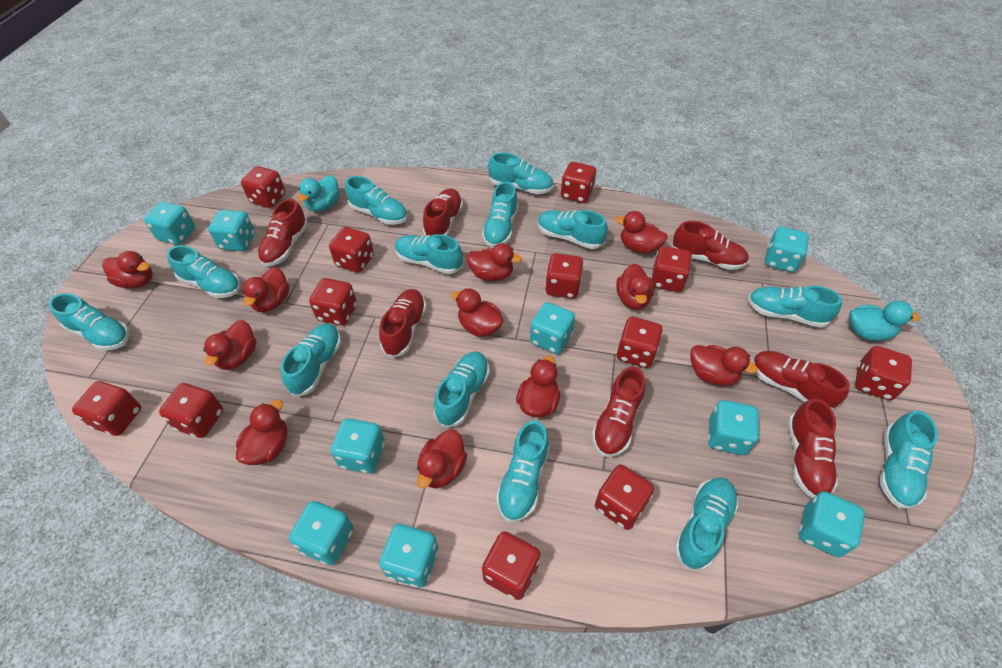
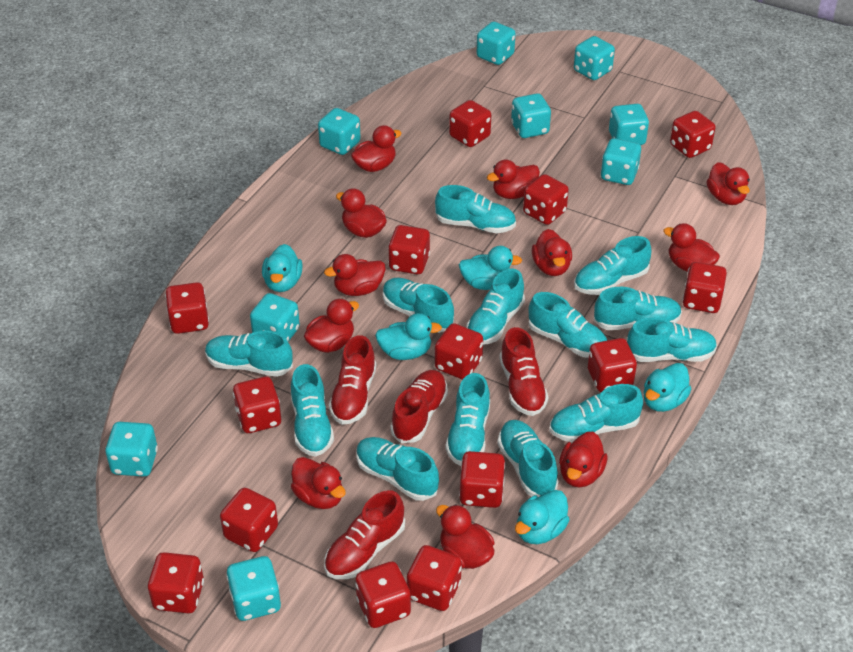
red dice: 12 -> 14
red shoe: 7 -> 4
turquoise duck: 2 -> 5

